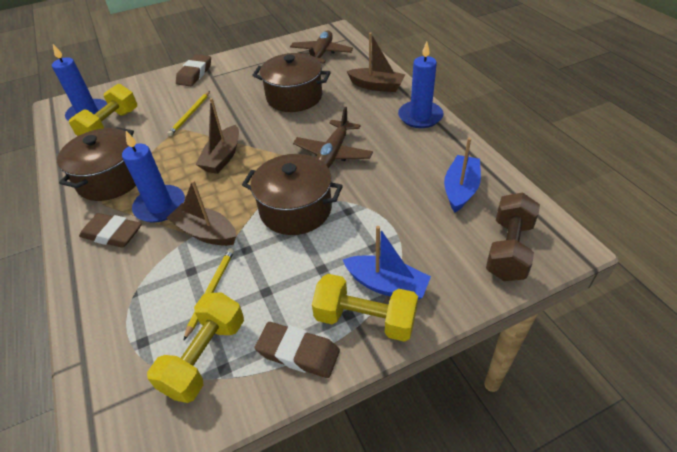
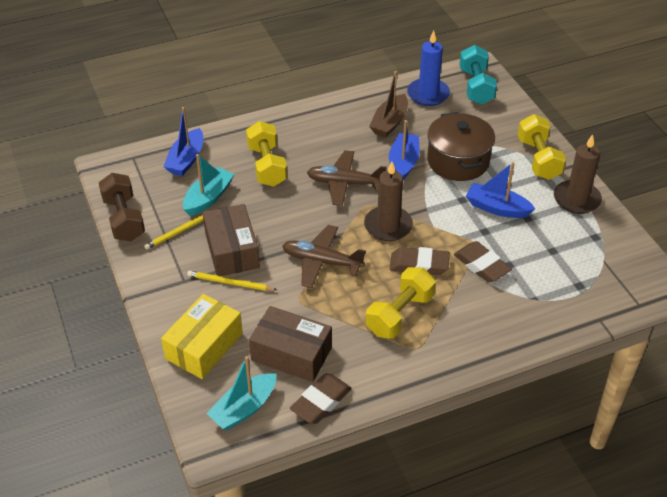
blue boat: 2 -> 3
blue candle: 3 -> 1
brown boat: 3 -> 1
brown box: 0 -> 2
brown candle: 0 -> 2
brown pot: 3 -> 1
turquoise boat: 0 -> 2
turquoise dumbbell: 0 -> 1
yellow box: 0 -> 1

